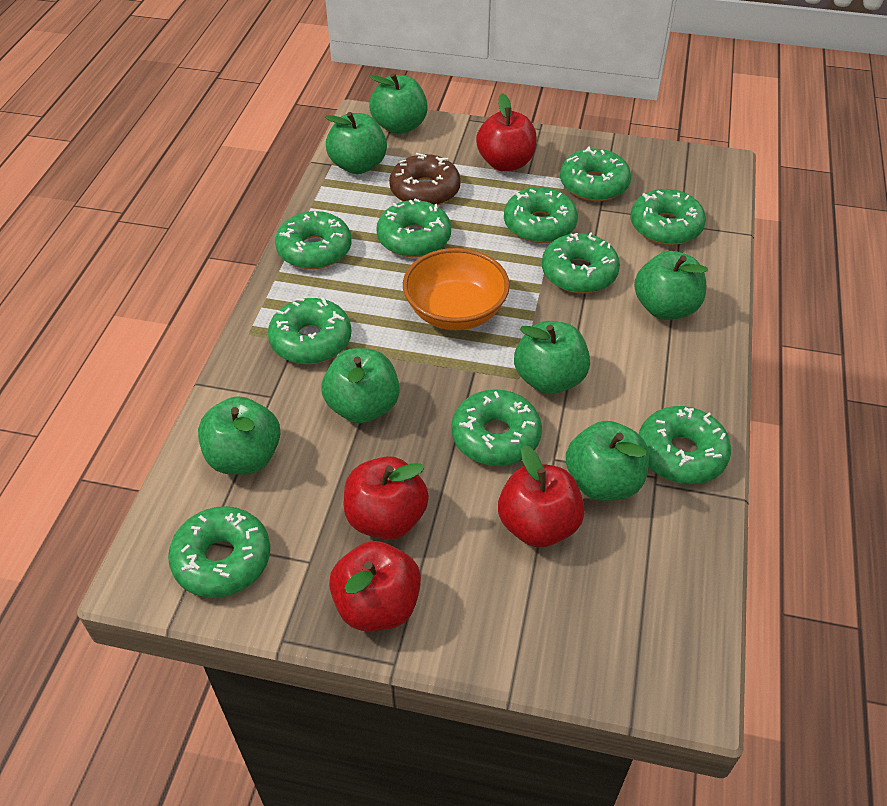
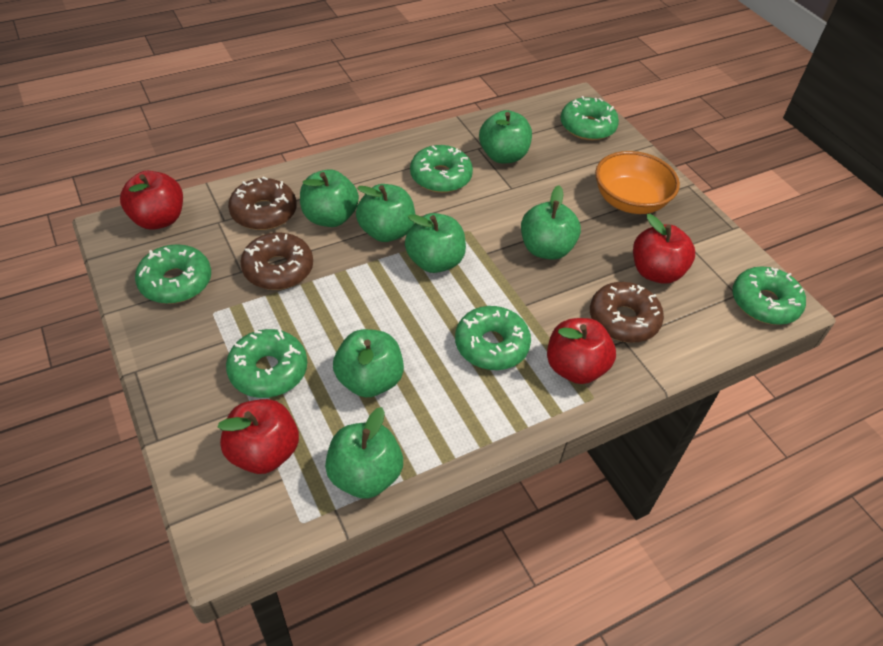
brown donut: 1 -> 3
green donut: 10 -> 6

